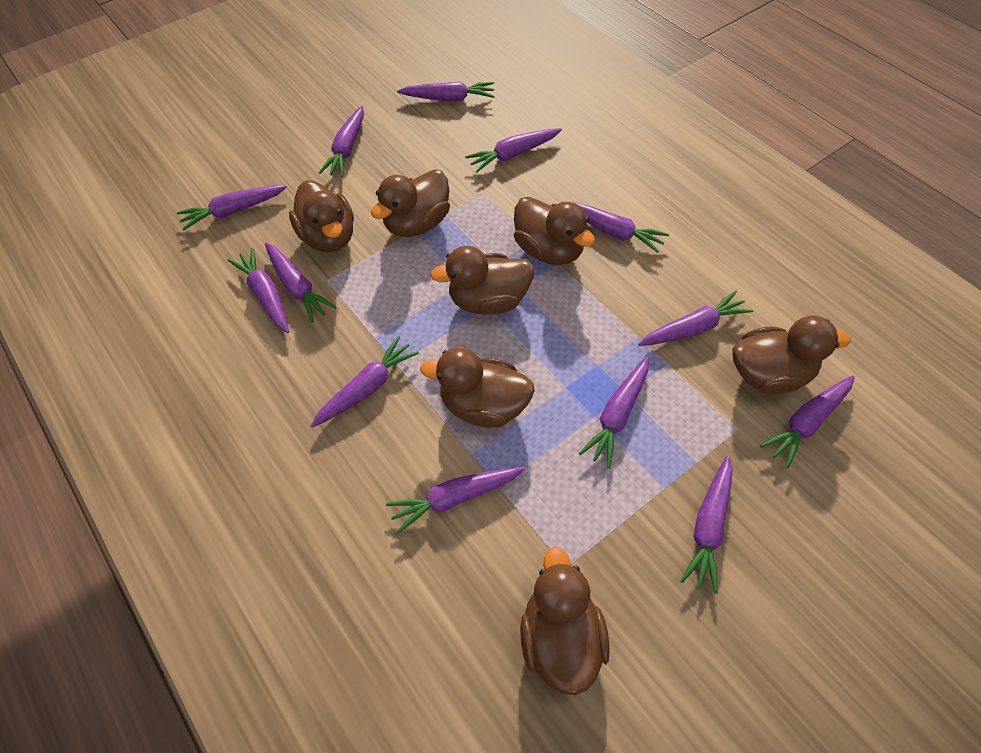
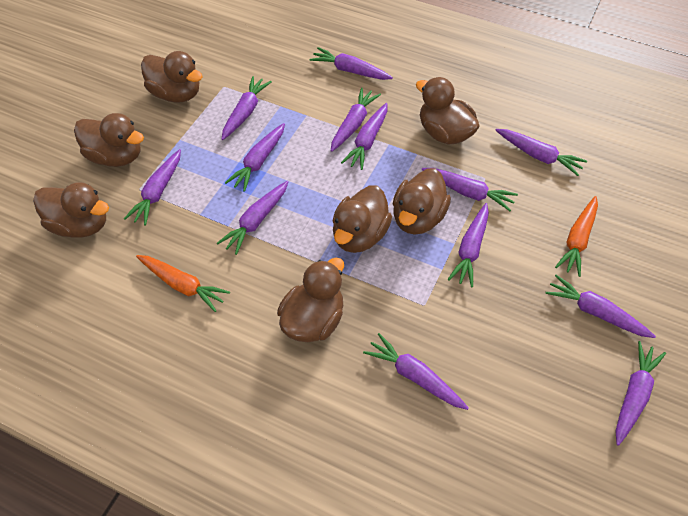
orange carrot: 0 -> 2

